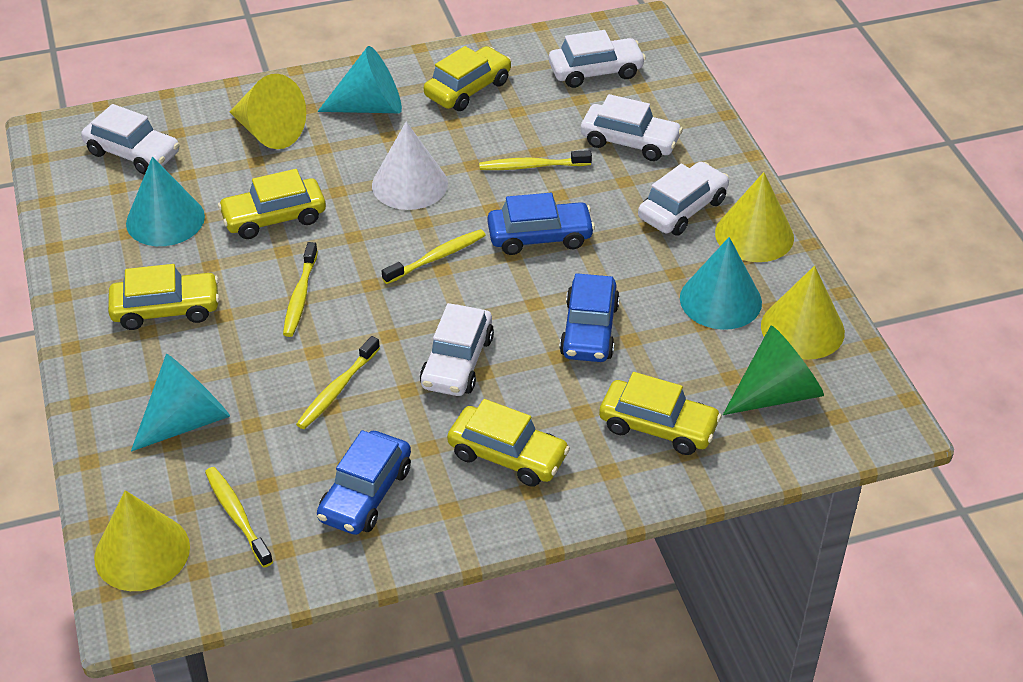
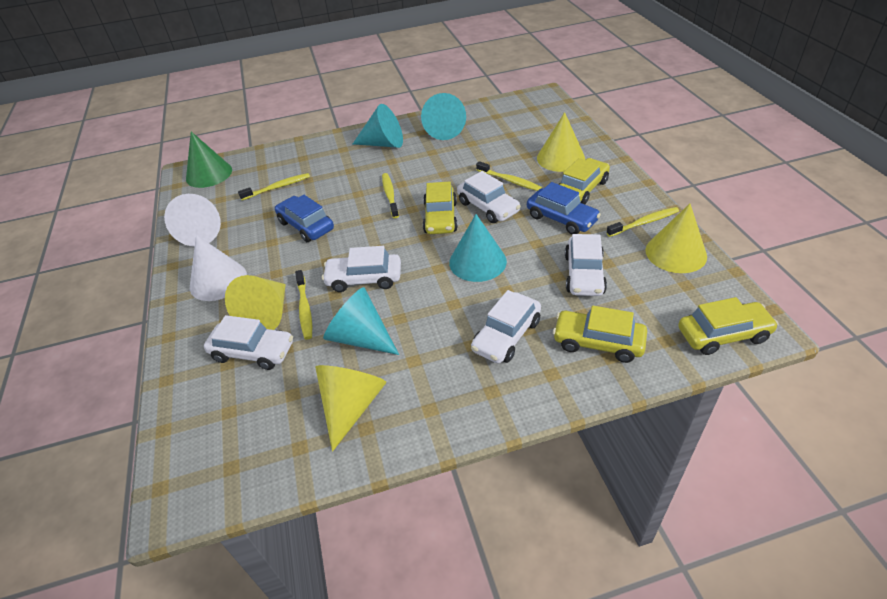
blue car: 3 -> 2
white cone: 1 -> 2
yellow car: 5 -> 4

